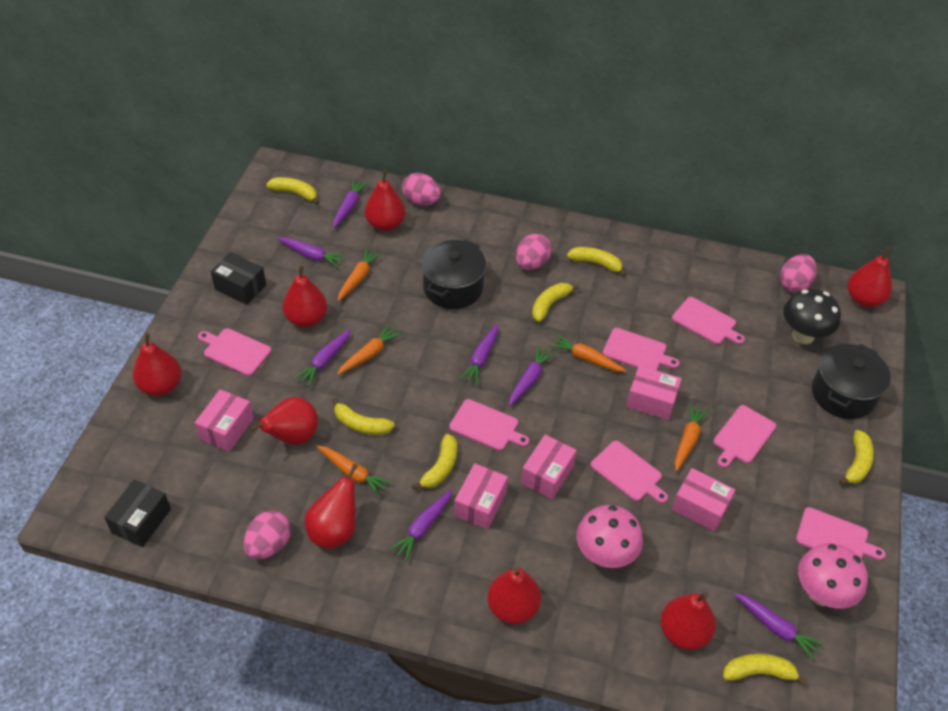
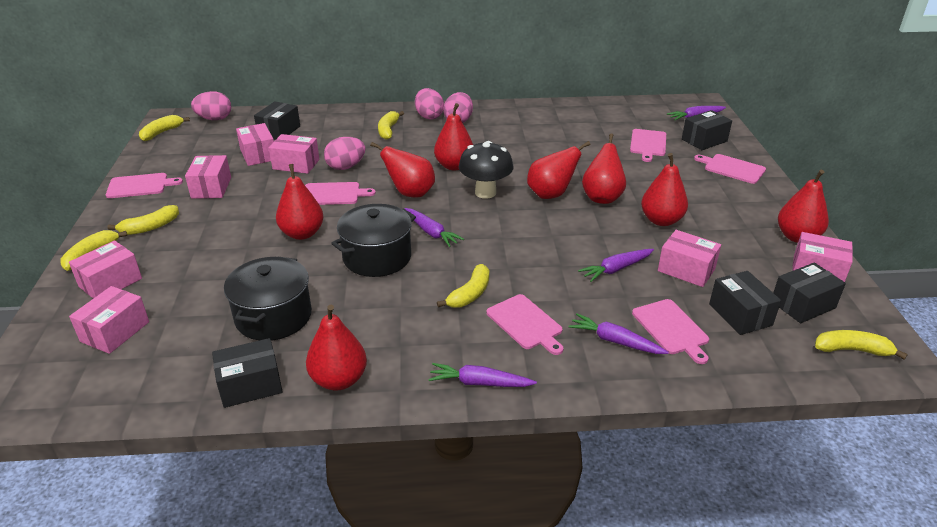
black box: 2 -> 5
orange carrot: 5 -> 0
pink box: 5 -> 7
pink cutting board: 7 -> 6
pink mushroom: 2 -> 0
purple carrot: 7 -> 5
yellow banana: 7 -> 6

